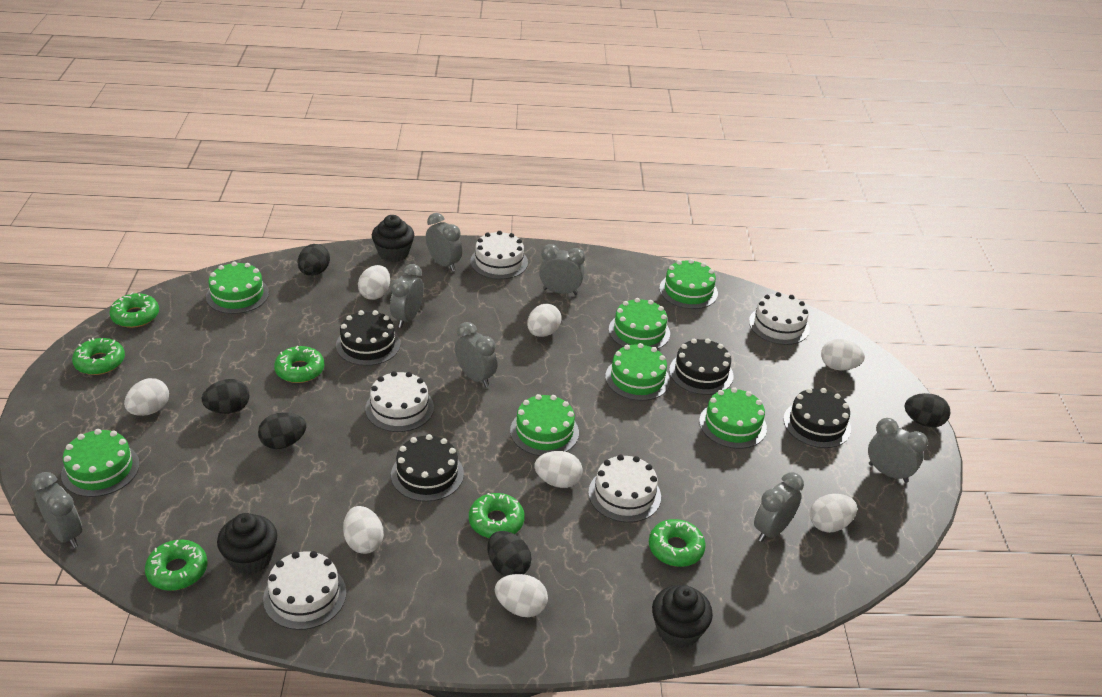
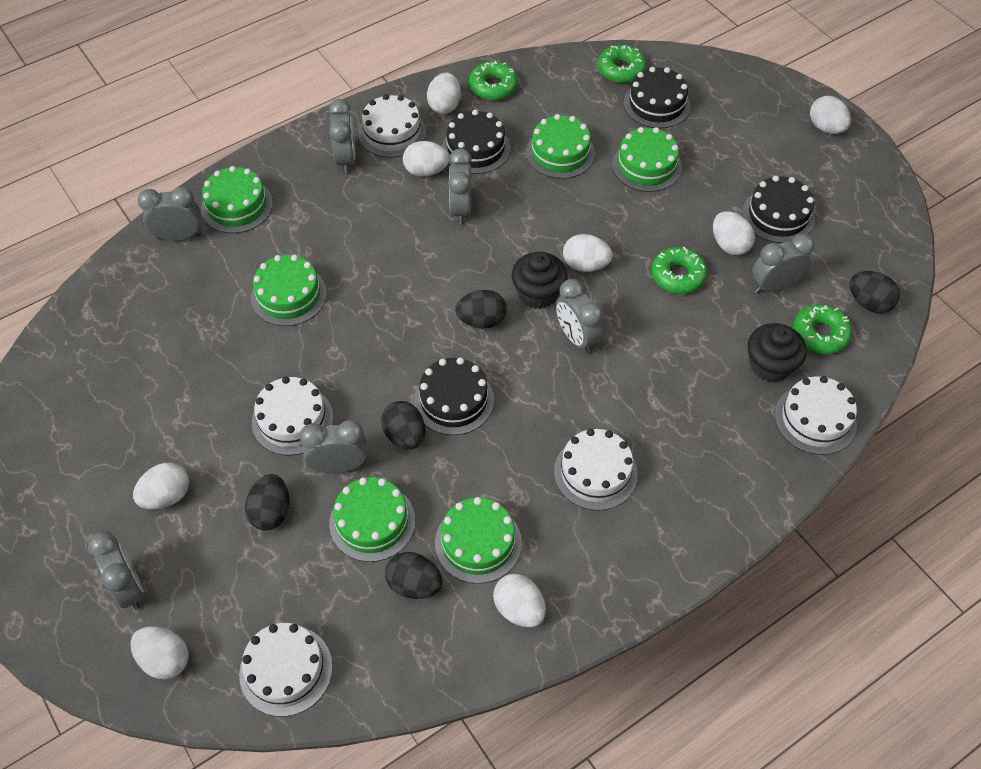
black cupcake: 3 -> 2
green cake: 7 -> 6
green donut: 6 -> 4

